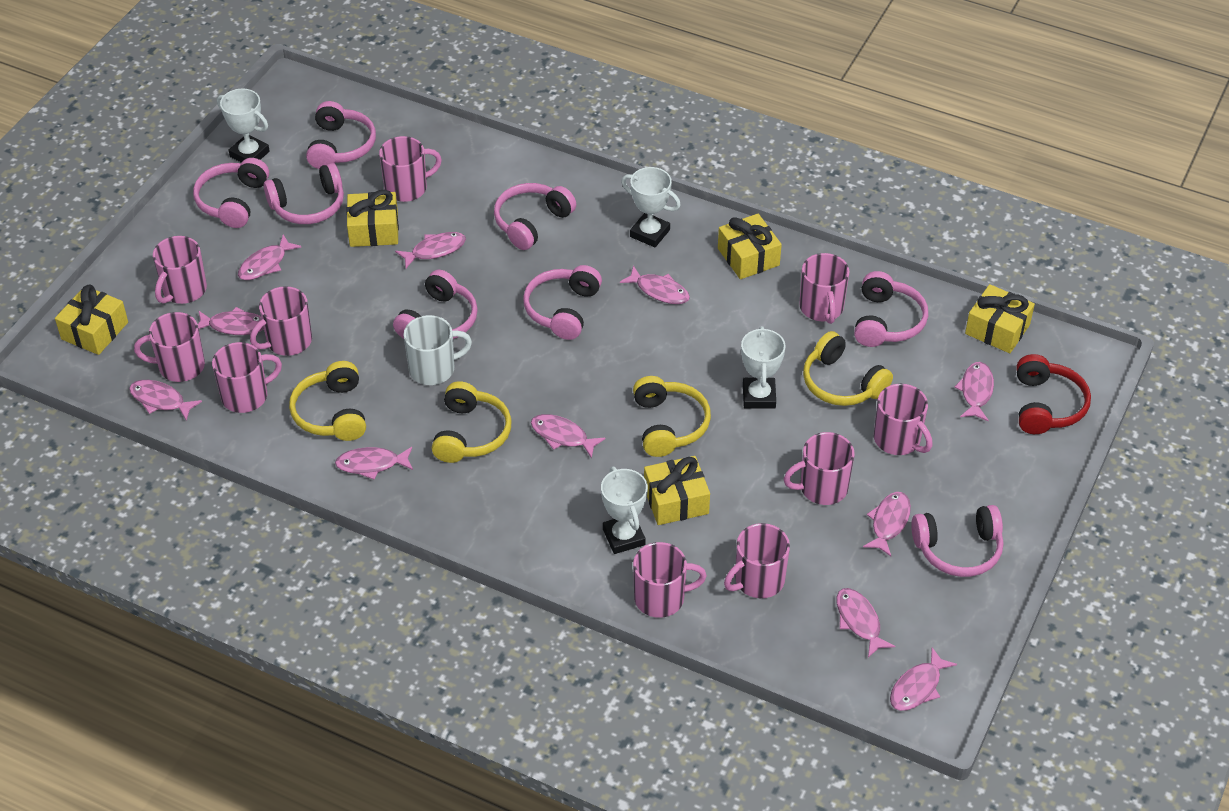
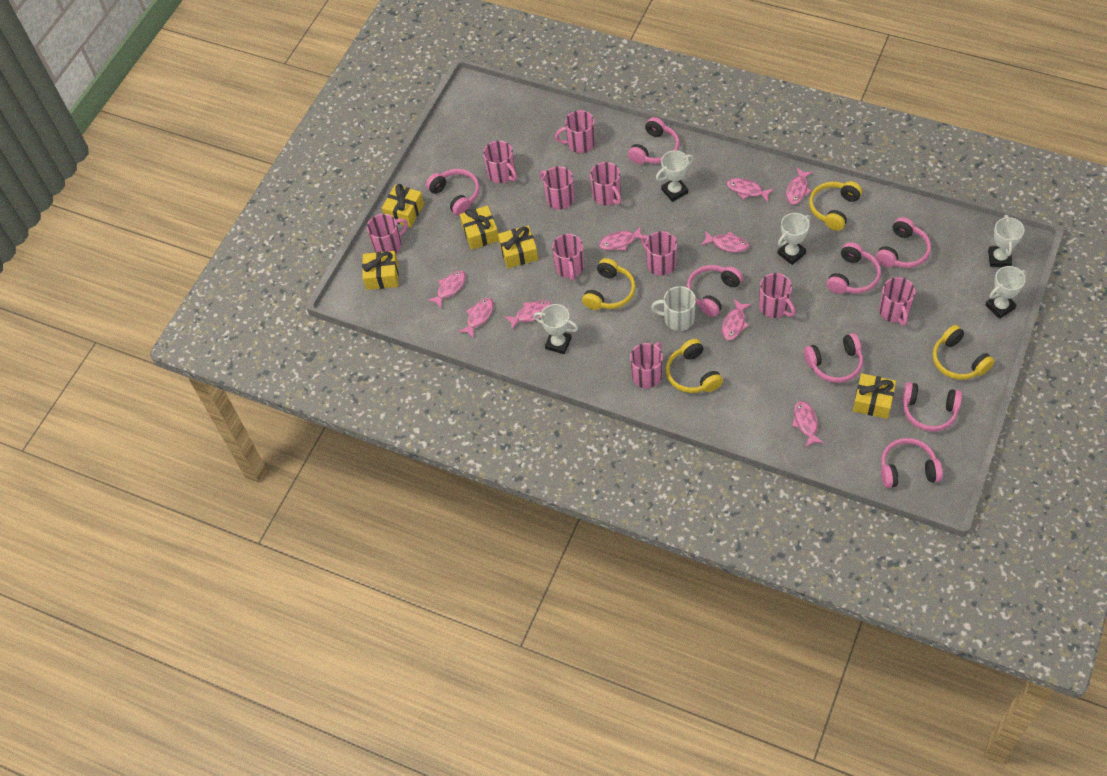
pink fish: 11 -> 9
red headphones: 1 -> 0
white trophy: 4 -> 5

